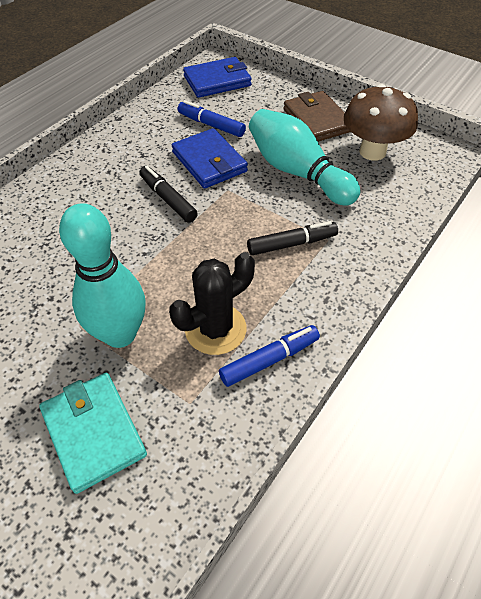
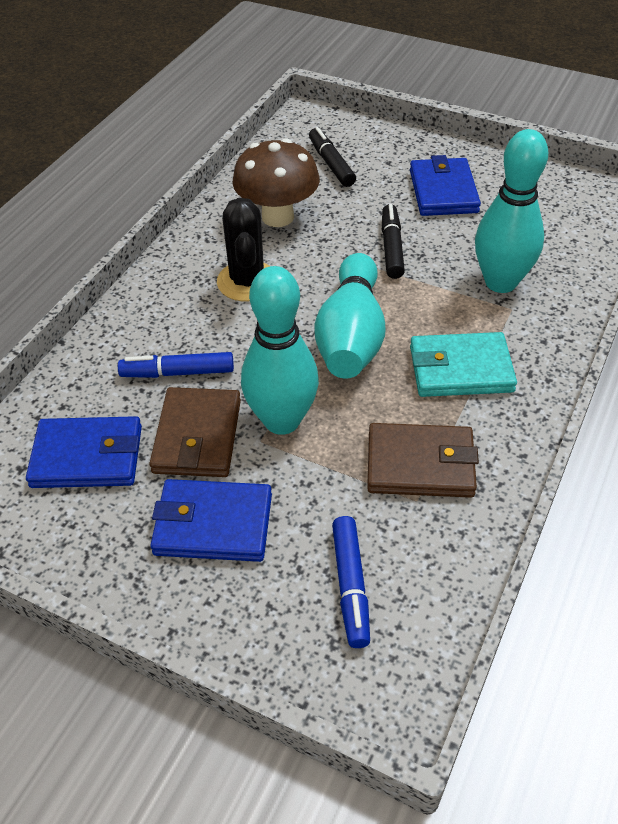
blue wallet: 2 -> 3
brown wallet: 1 -> 2
turquoise bowling pin: 2 -> 3

